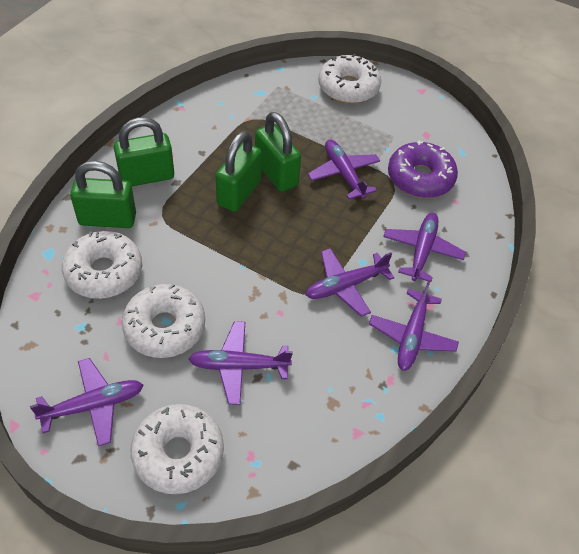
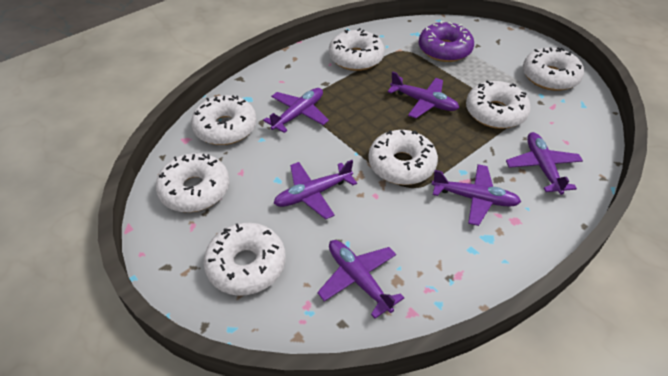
green padlock: 4 -> 0
white donut: 4 -> 7

